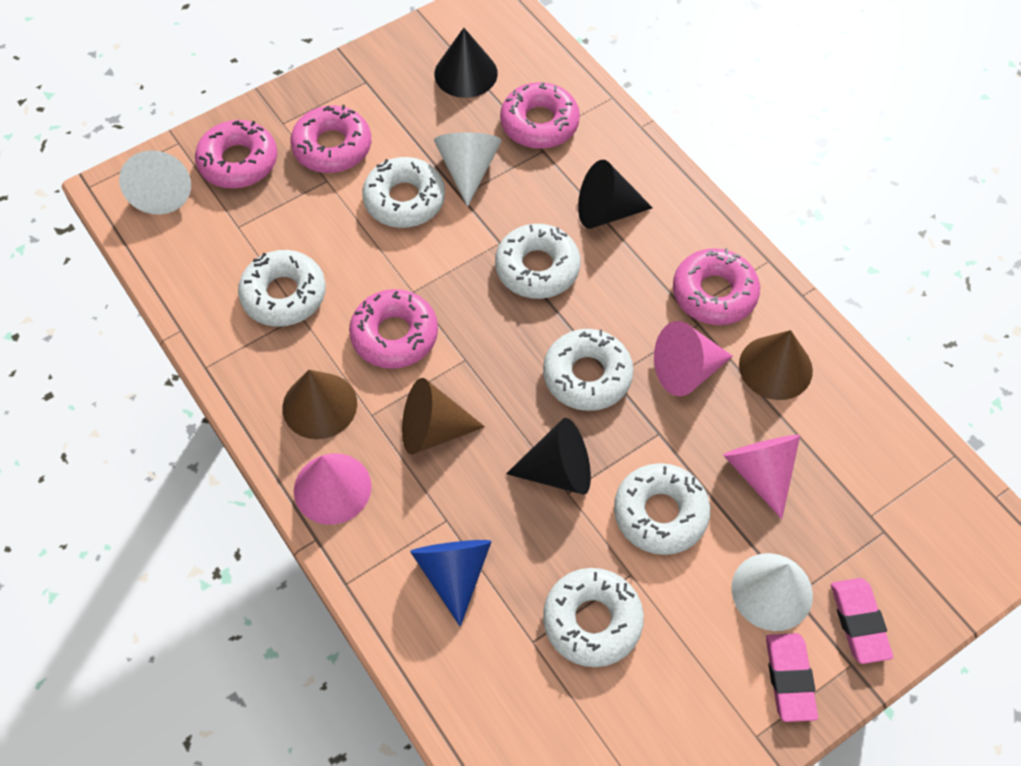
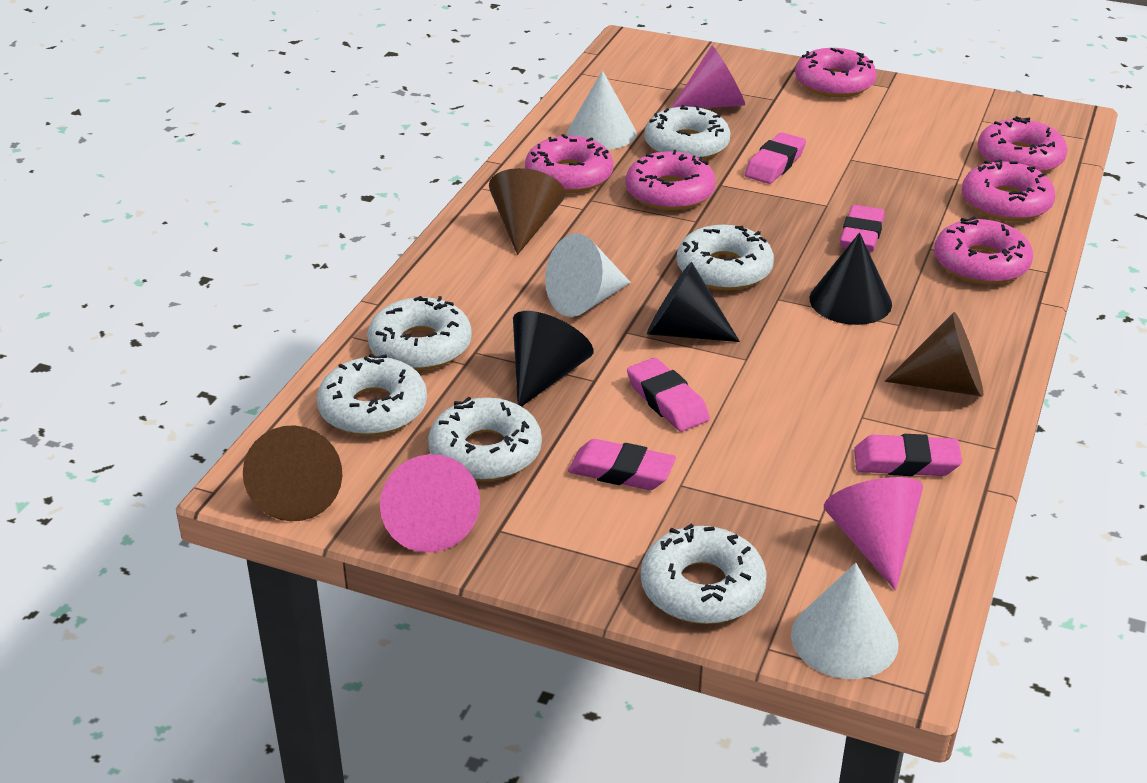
blue cone: 1 -> 0
pink donut: 5 -> 6
pink eraser: 2 -> 5

